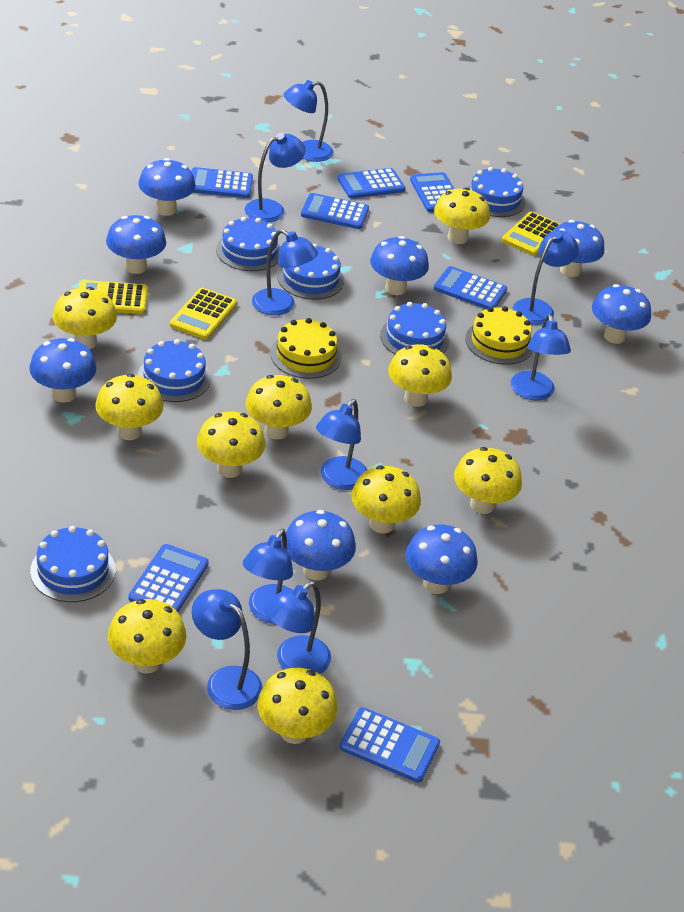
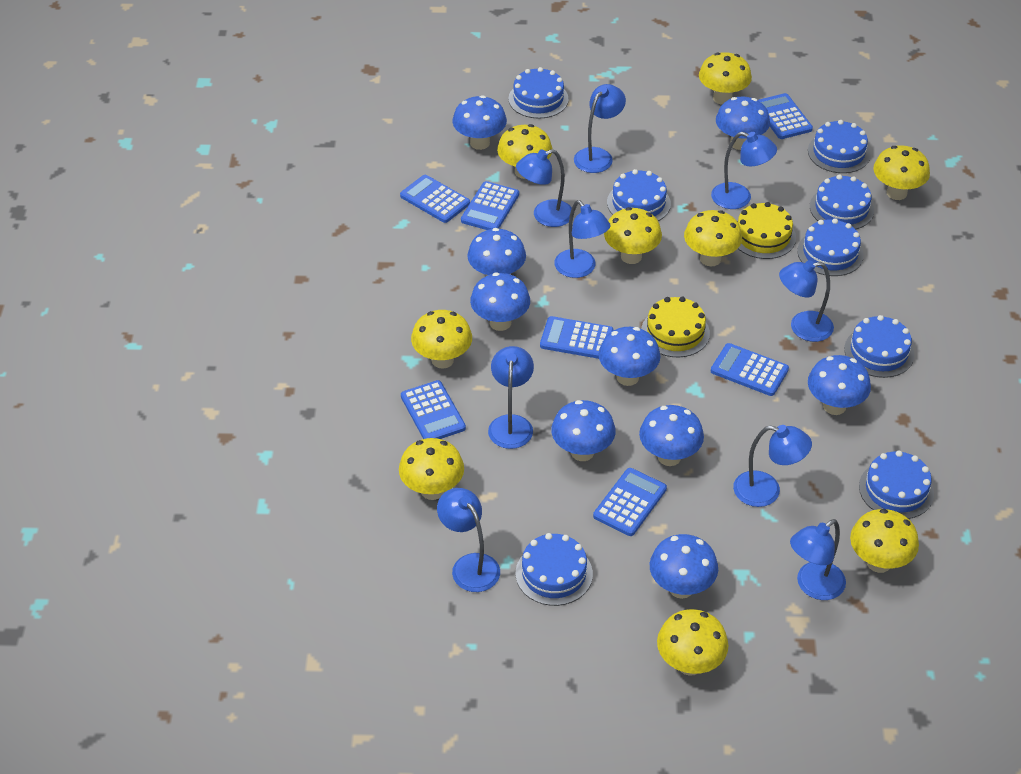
blue cake: 6 -> 8
blue mushroom: 8 -> 9
yellow calculator: 3 -> 0
yellow mushroom: 10 -> 9

